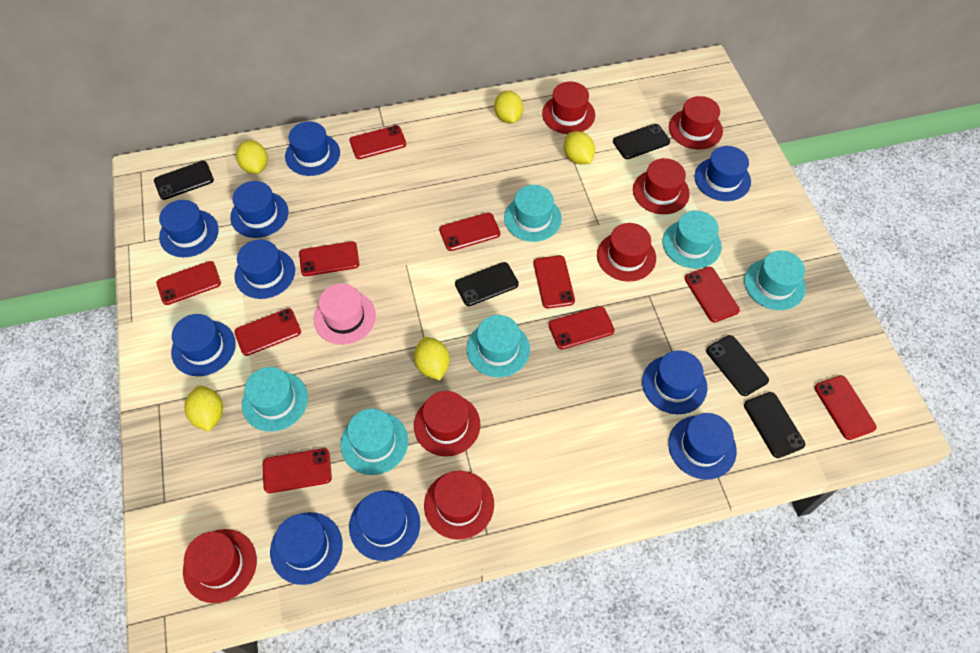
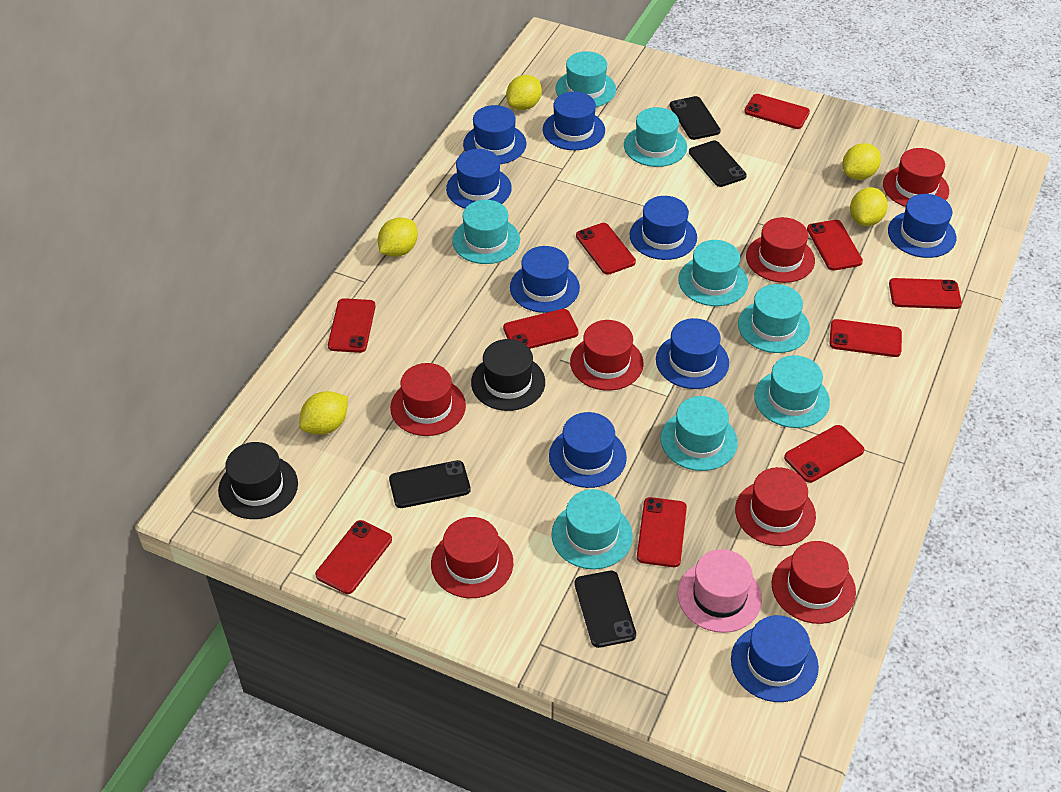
black hat: 0 -> 2
black phone: 5 -> 4
blue hat: 10 -> 9
turquoise hat: 6 -> 8

